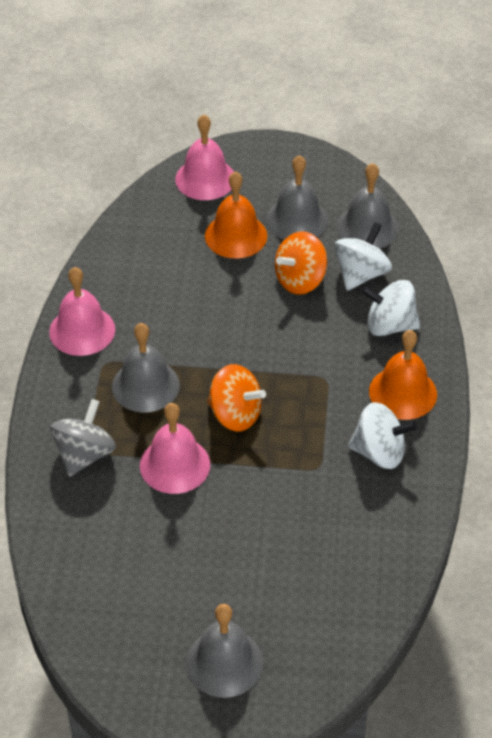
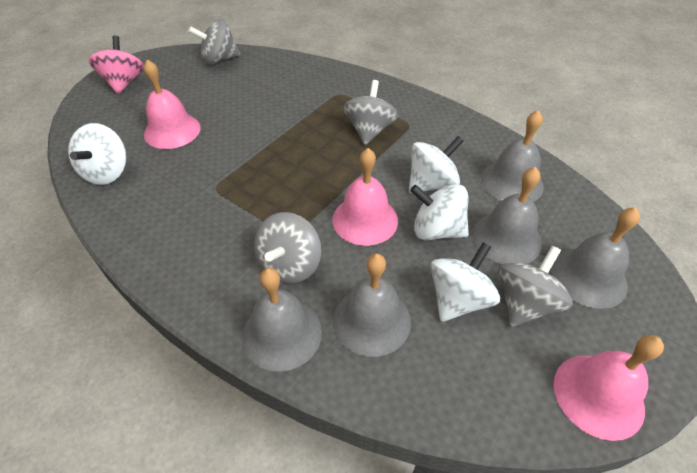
grey bell: 4 -> 5
grey spinning top: 1 -> 4
orange bell: 2 -> 0
orange spinning top: 2 -> 0
pink spinning top: 0 -> 1
white spinning top: 3 -> 4

